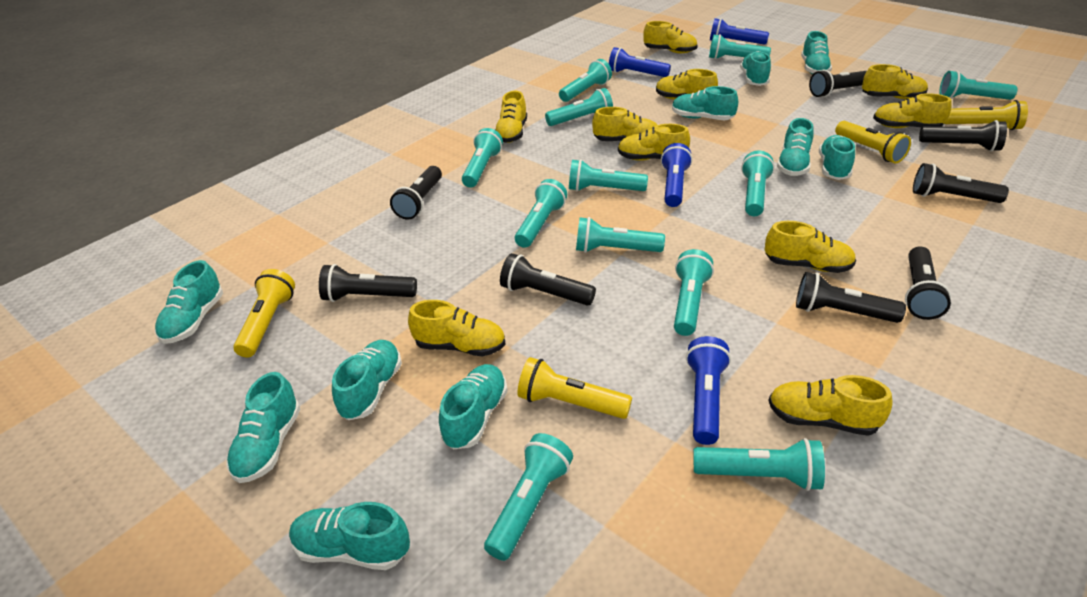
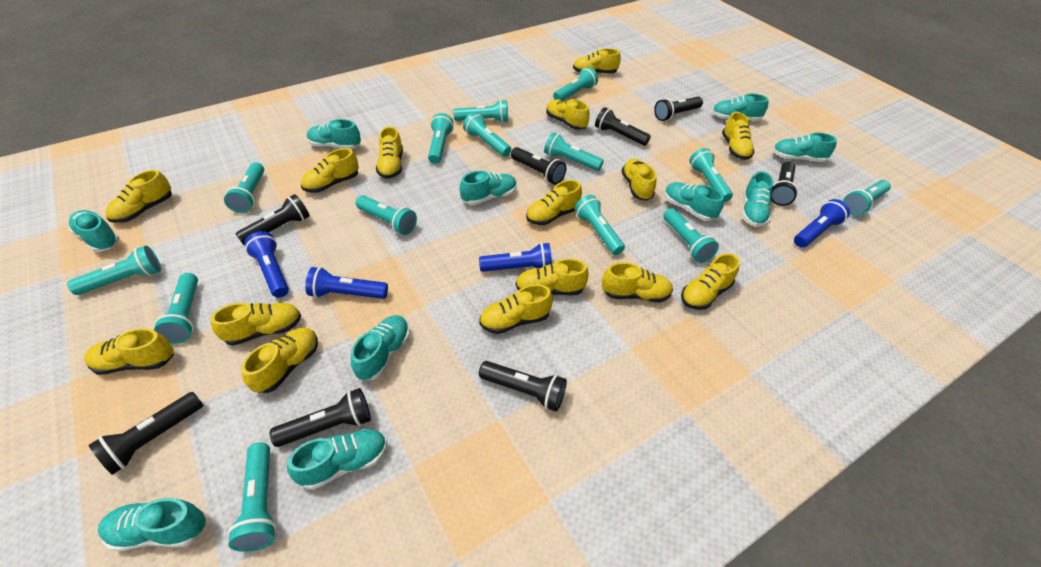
turquoise flashlight: 12 -> 14
yellow flashlight: 4 -> 0
yellow shoe: 10 -> 15

